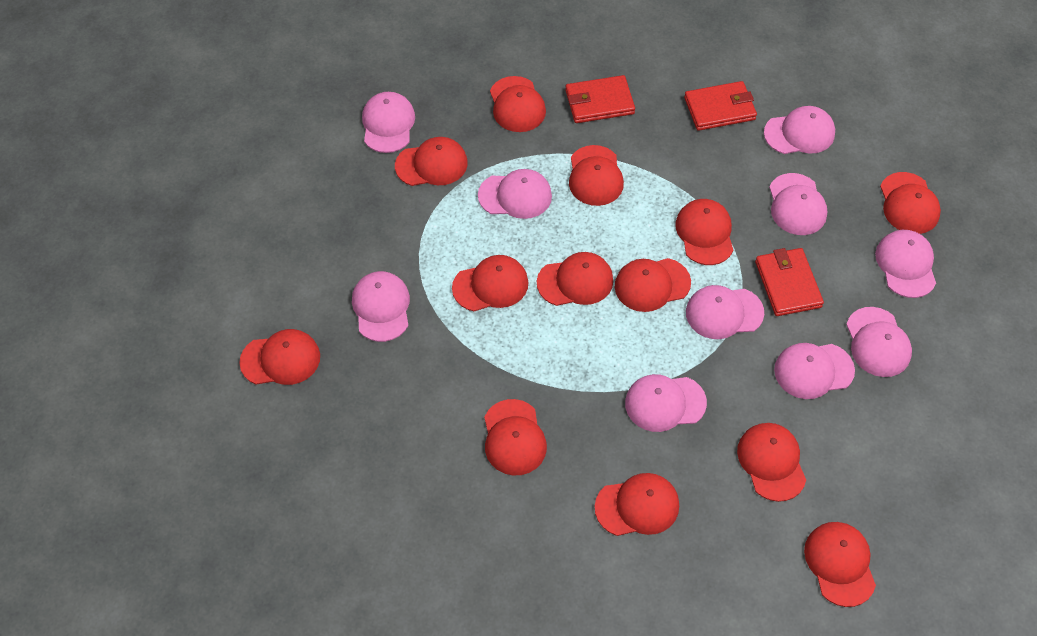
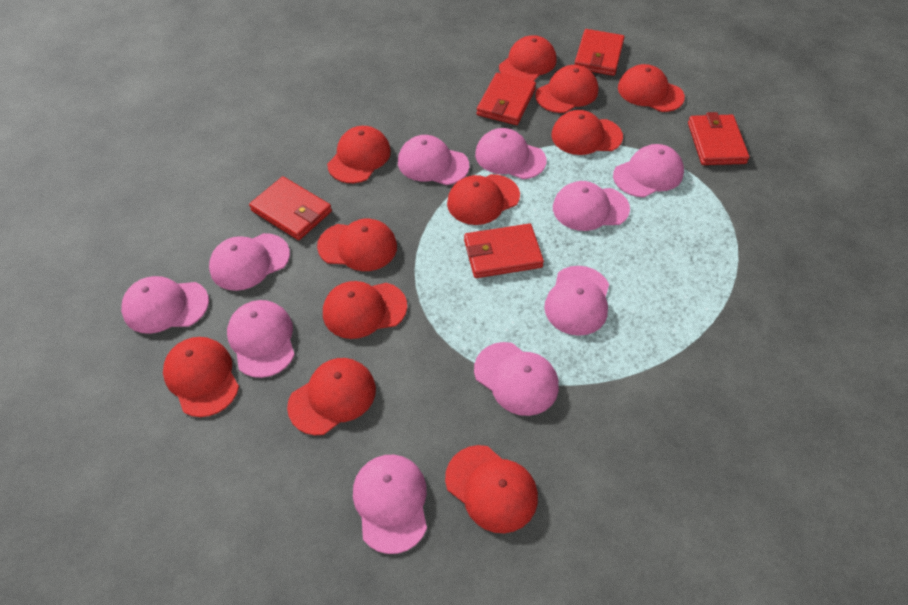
red cap: 13 -> 11
red wallet: 3 -> 5

